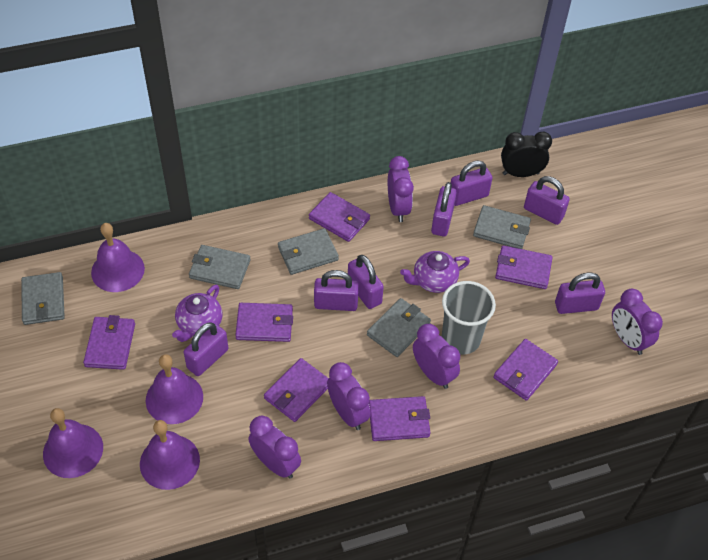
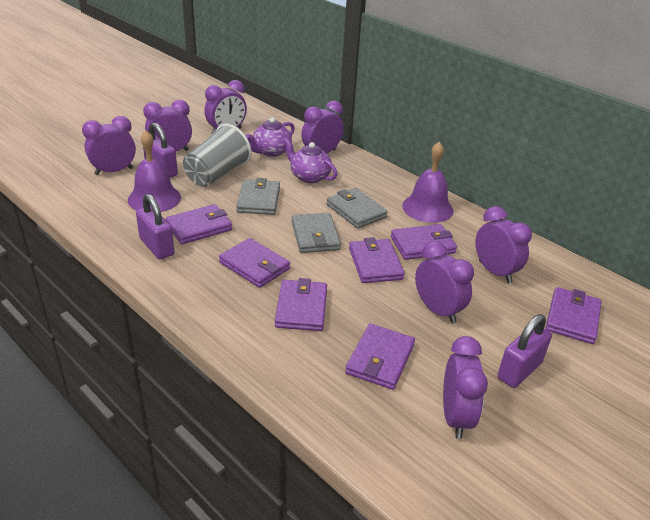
black clock: 1 -> 0
grey wallet: 5 -> 3
purple bell: 4 -> 2
purple clock: 5 -> 7
purple padlock: 7 -> 3

